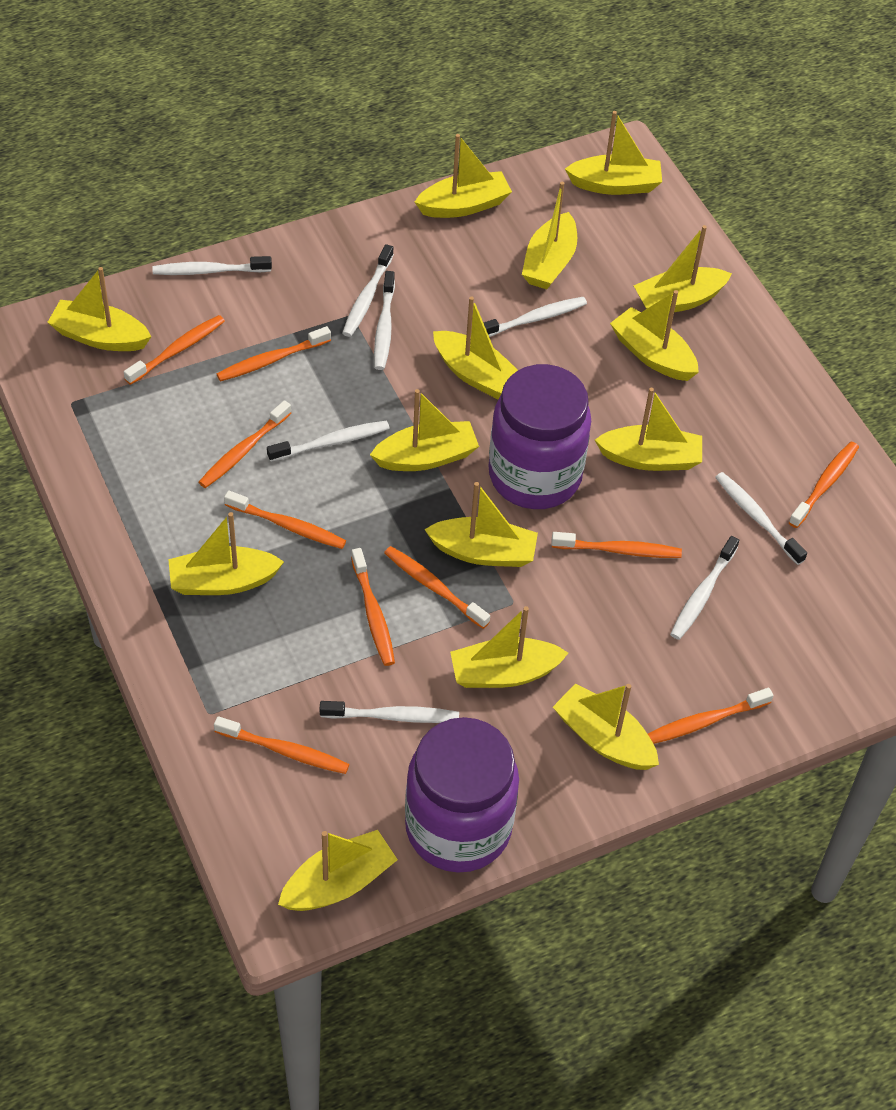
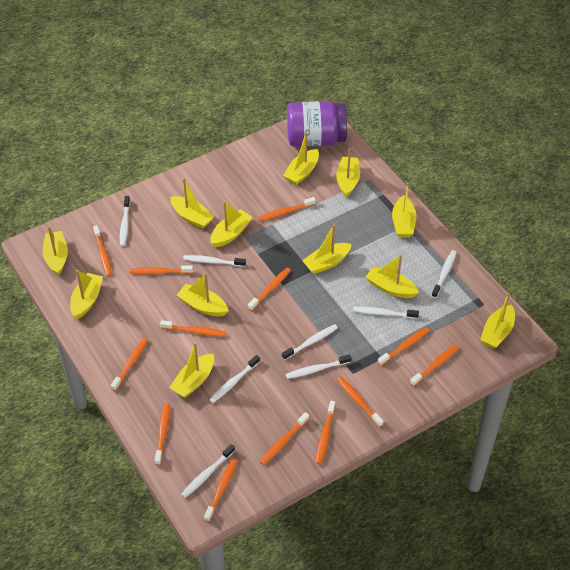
orange toothbrush: 10 -> 13
purple jar: 2 -> 1
yellow boat: 14 -> 12

